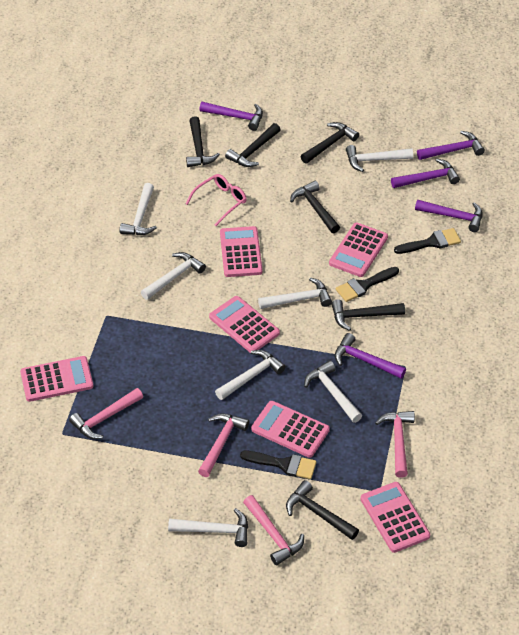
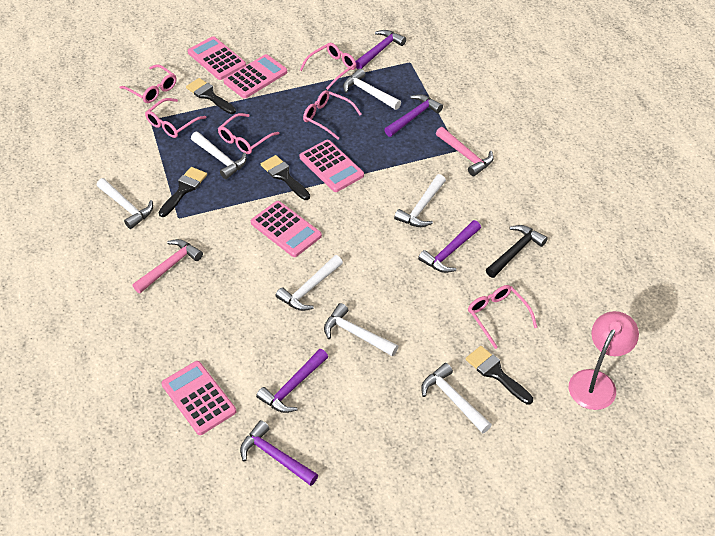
black brush: 3 -> 4
black hammer: 6 -> 1
pink calculator: 6 -> 5
pink glasses: 1 -> 6
pink hammer: 4 -> 2
pink lamp: 0 -> 1

